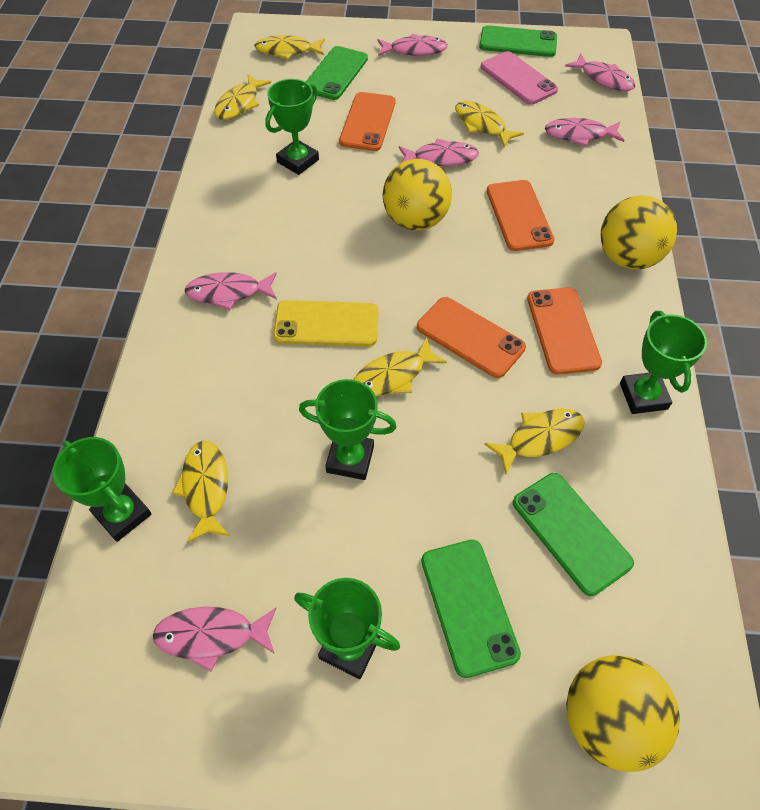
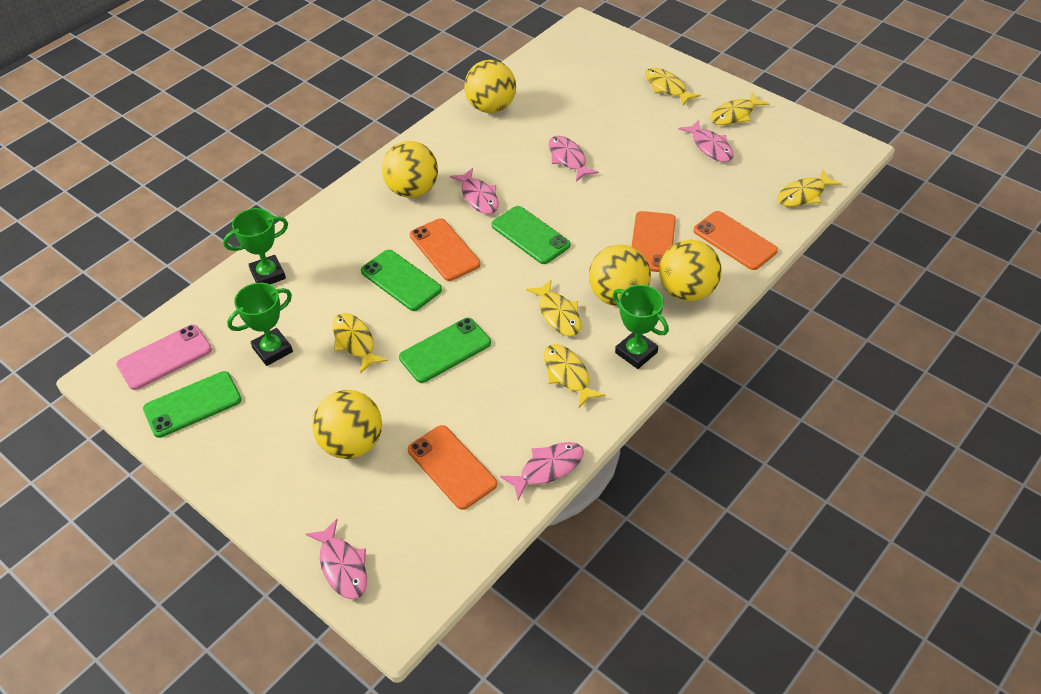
green trophy: 5 -> 3
pink fish: 6 -> 5
yellow ball: 3 -> 5
yellow phone: 1 -> 0

